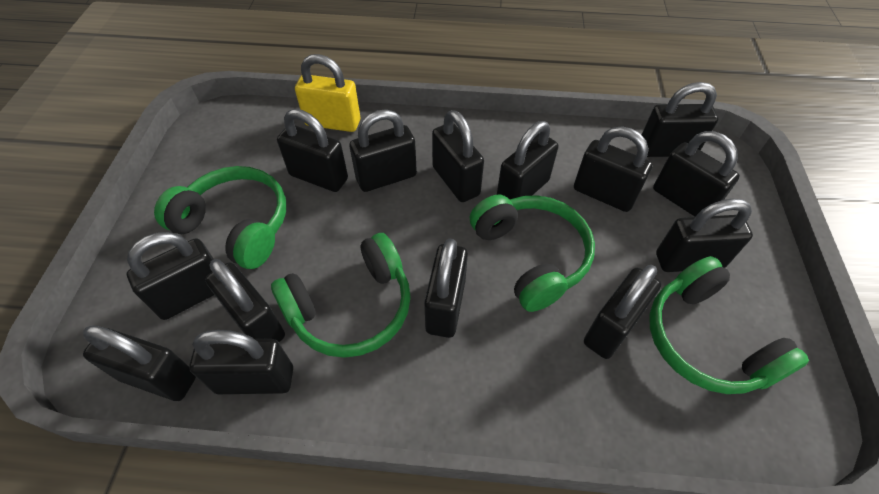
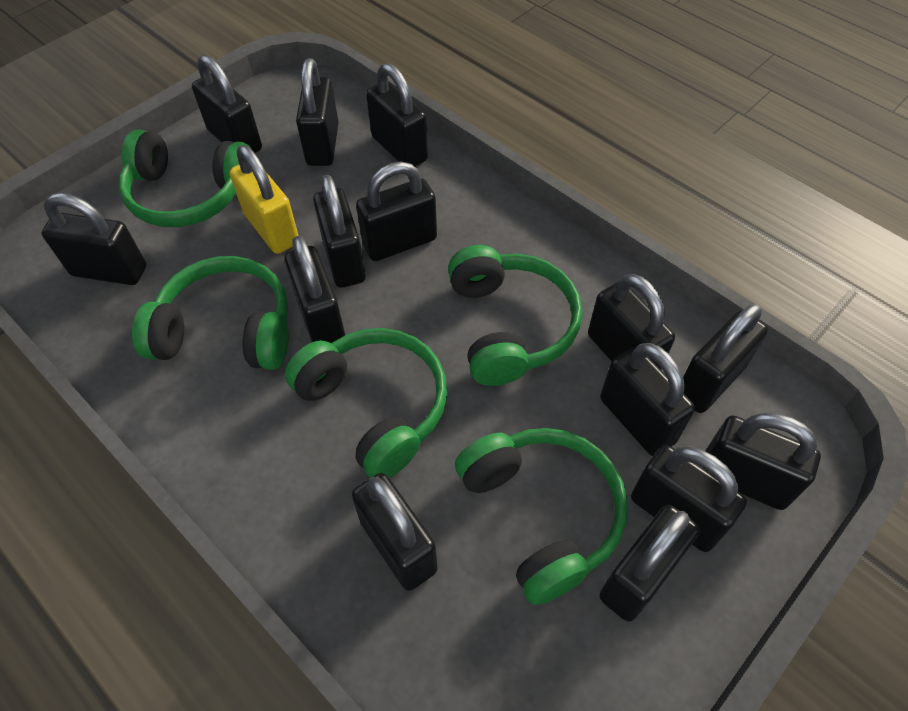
green headphones: 4 -> 5

